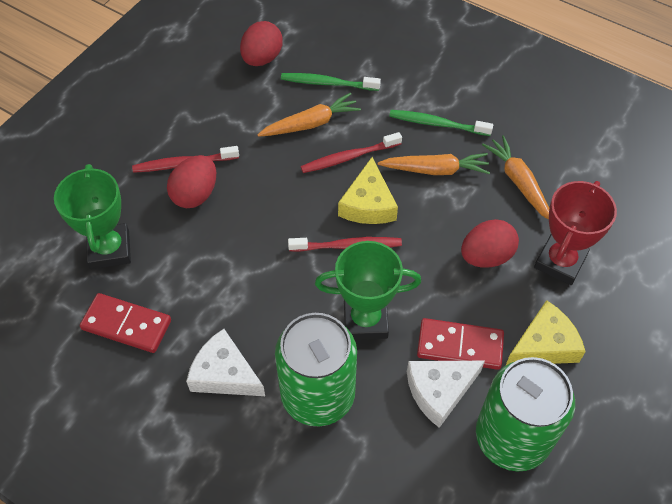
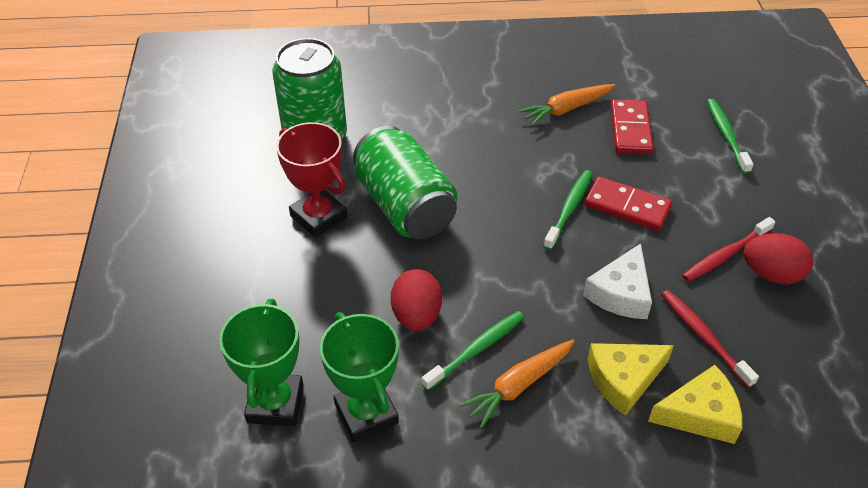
green toothbrush: 2 -> 3
orange carrot: 3 -> 2
red egg: 3 -> 2
red toothbrush: 3 -> 2
white cheese: 2 -> 1

